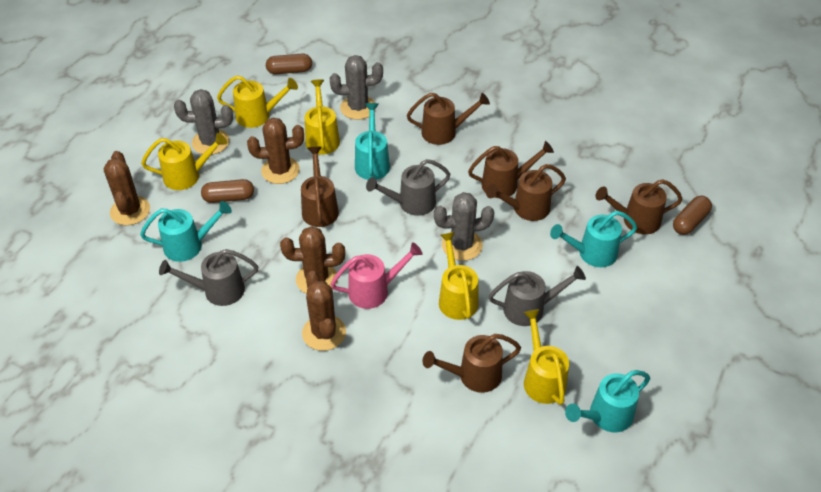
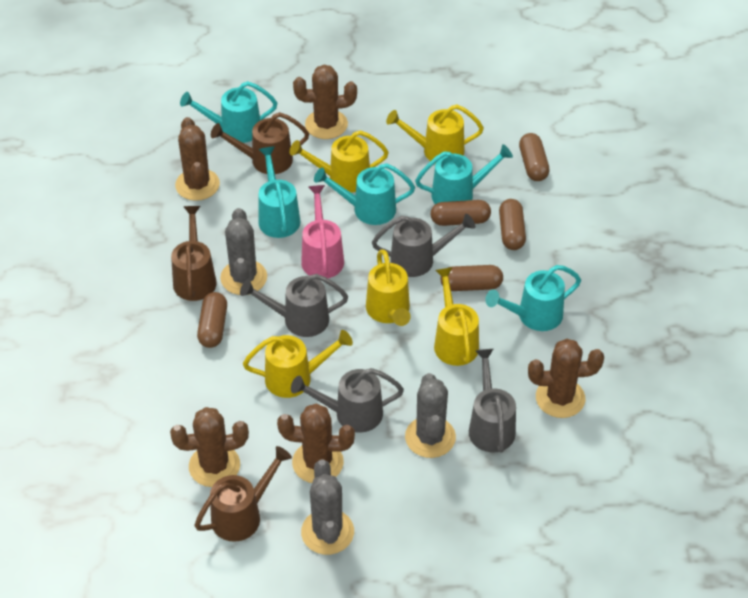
brown cactus: 4 -> 5
brown capsule: 3 -> 5
brown watering can: 6 -> 3
grey watering can: 3 -> 4
turquoise watering can: 4 -> 5

